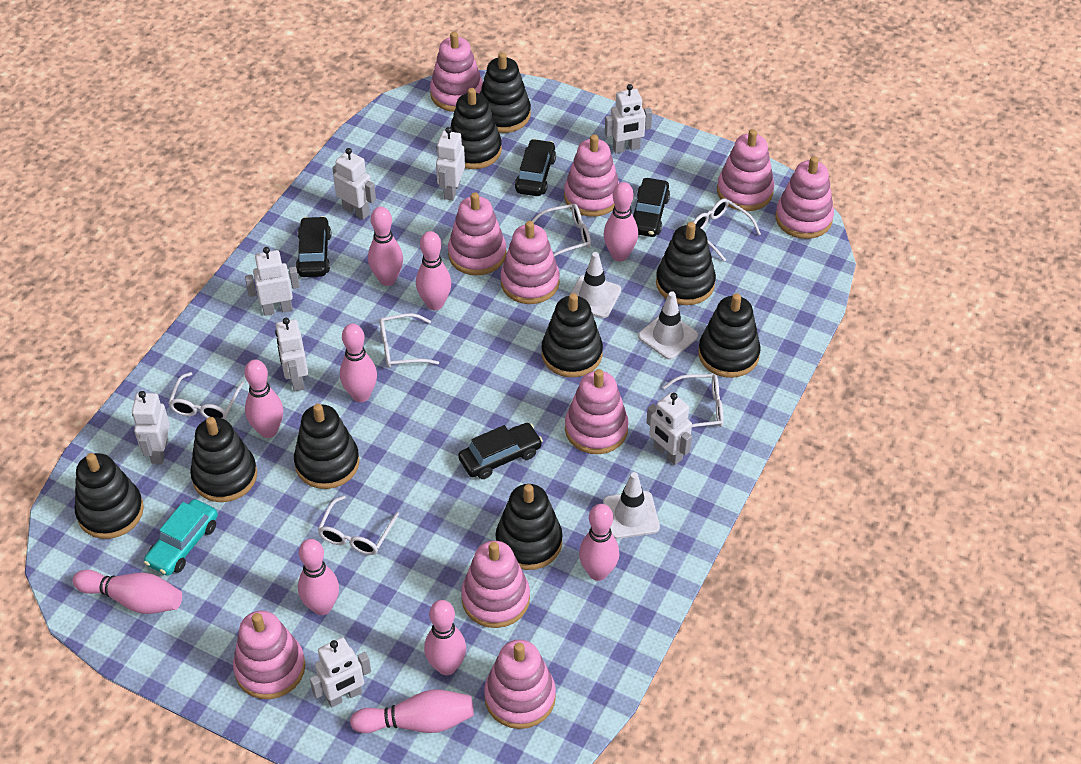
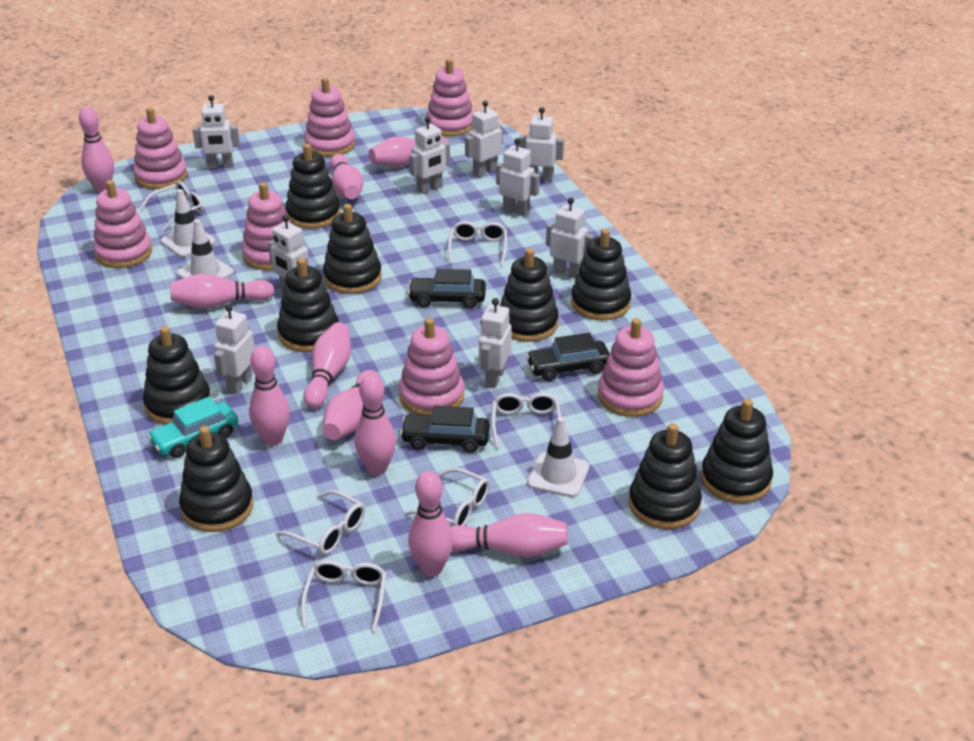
black car: 4 -> 3
pink stacking toy: 10 -> 7
white robot: 8 -> 9

